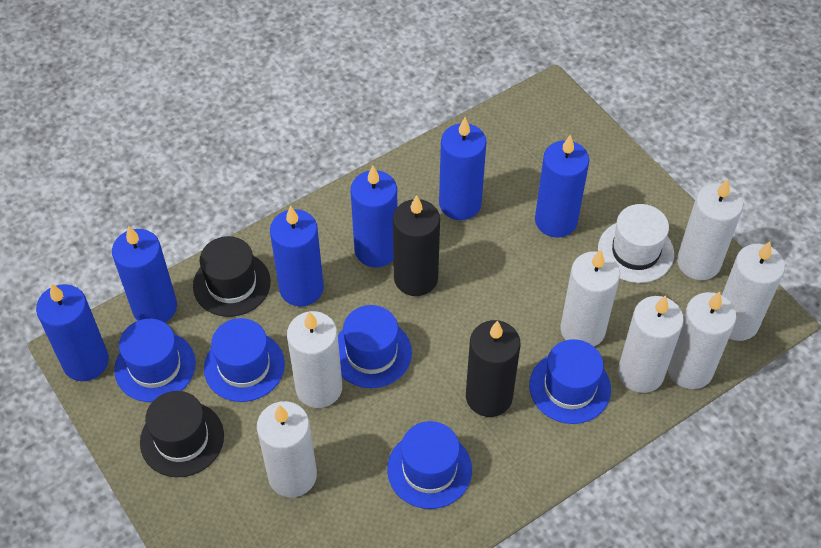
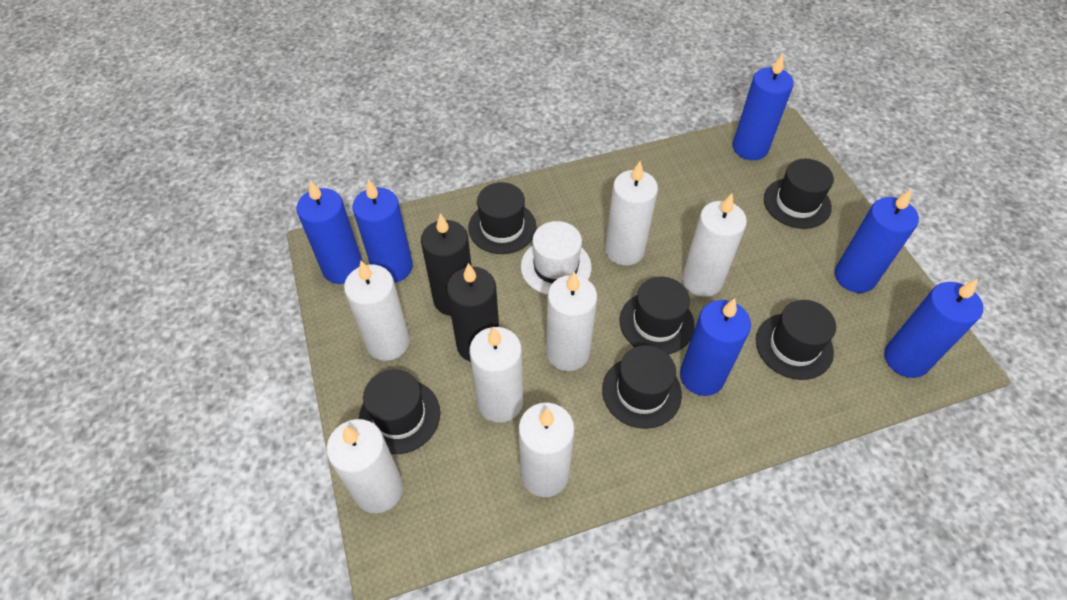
black hat: 2 -> 6
blue hat: 5 -> 0

